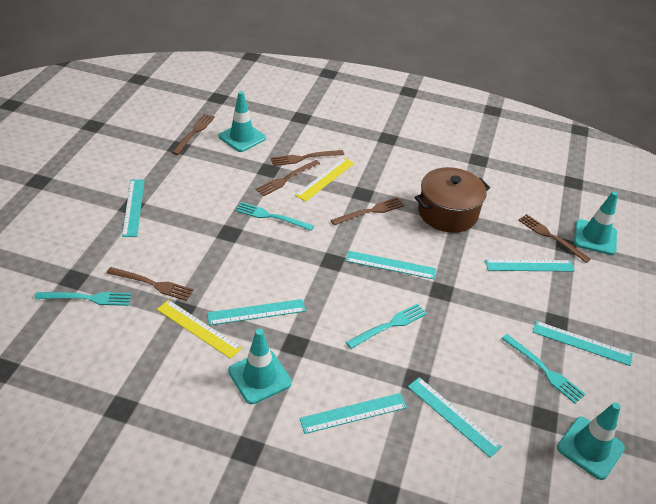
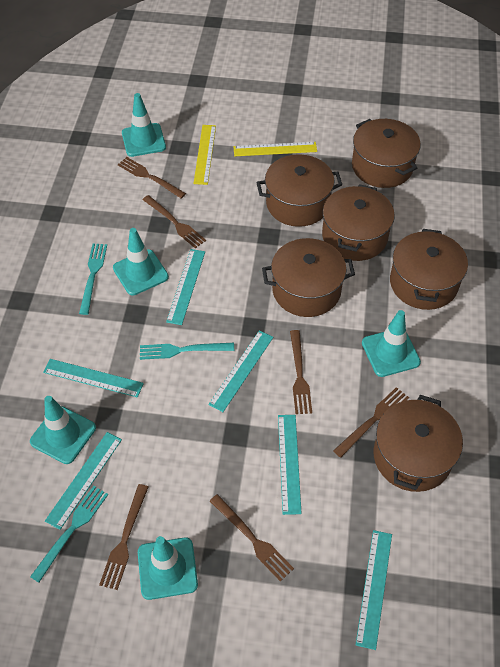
brown pot: 1 -> 6
turquoise fork: 4 -> 3
turquoise ruler: 7 -> 6
turquoise traffic cone: 4 -> 5

